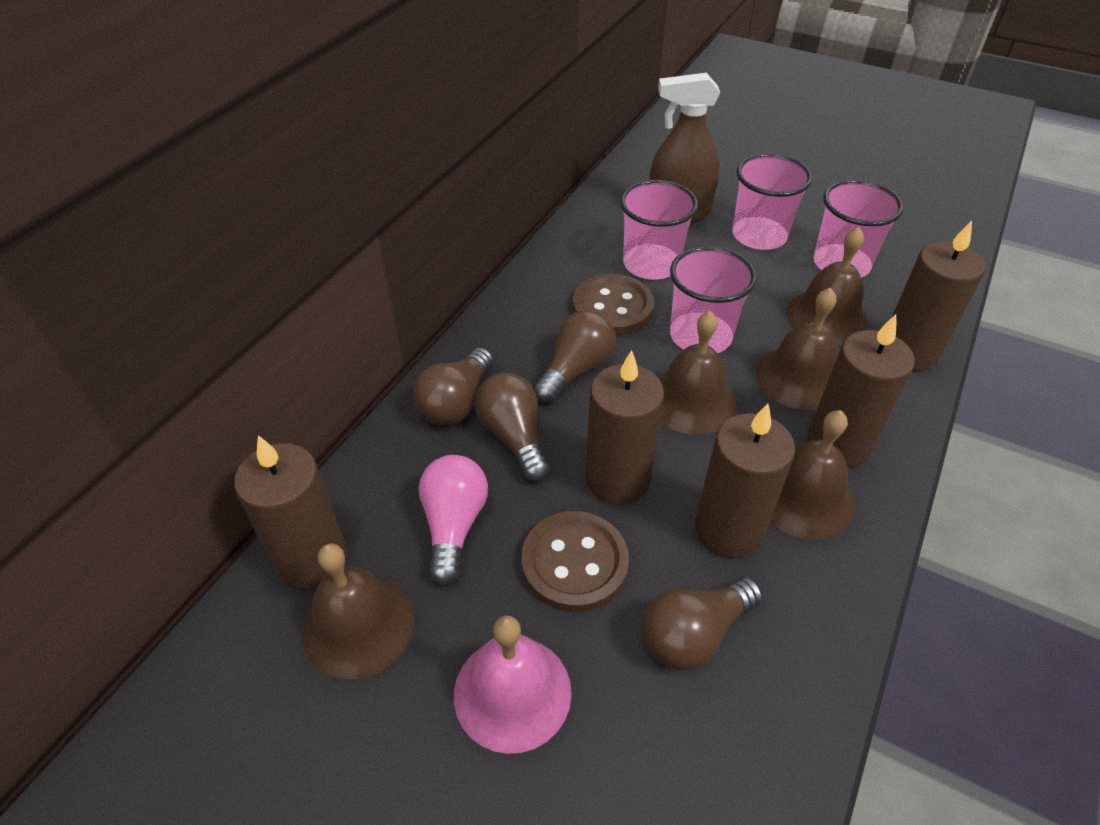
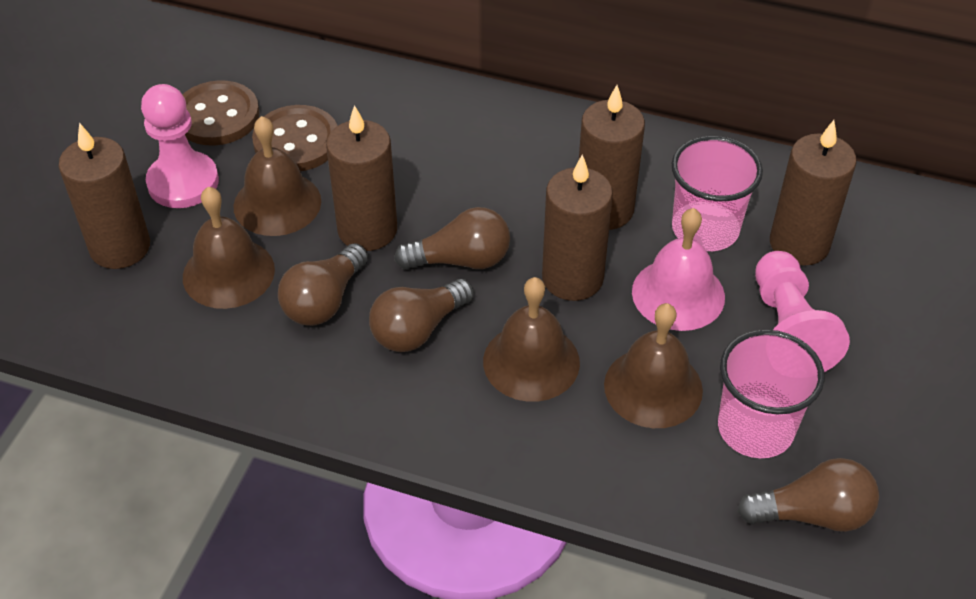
brown bell: 5 -> 4
brown spray bottle: 1 -> 0
pink cup: 4 -> 2
pink light bulb: 1 -> 0
pink pawn: 0 -> 2

